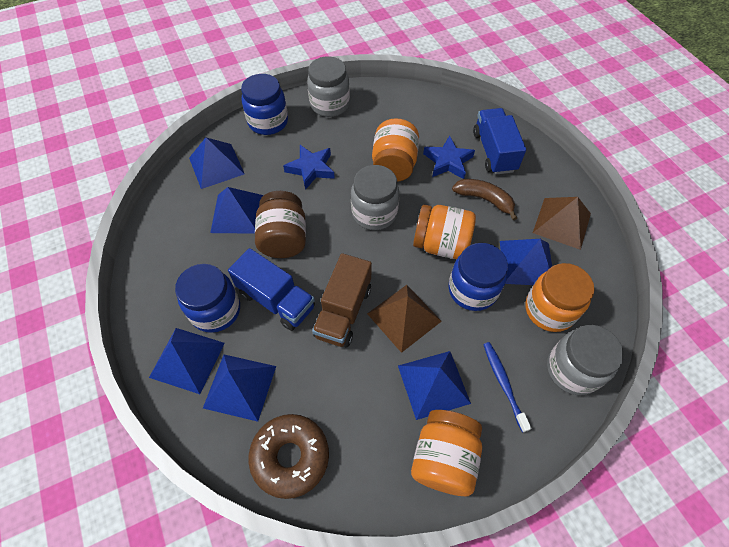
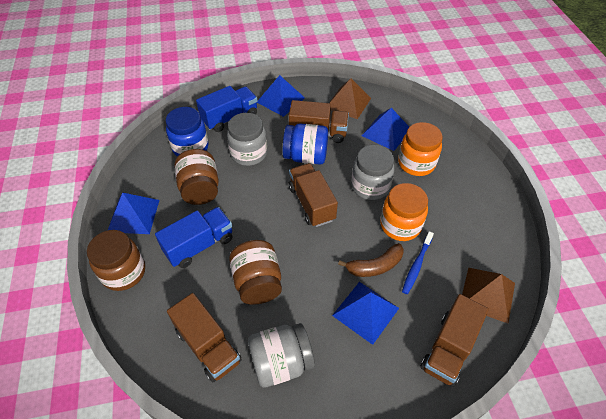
blue jar: 3 -> 2
blue pyramid: 6 -> 4
blue star: 2 -> 0
brown donut: 1 -> 0
brown jar: 1 -> 3
brown truck: 1 -> 4
orange jar: 4 -> 2

